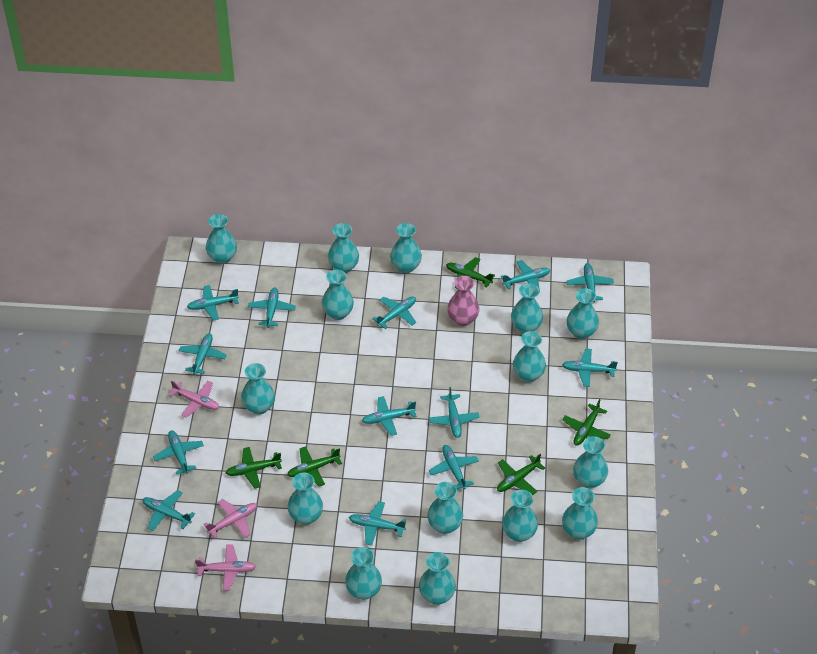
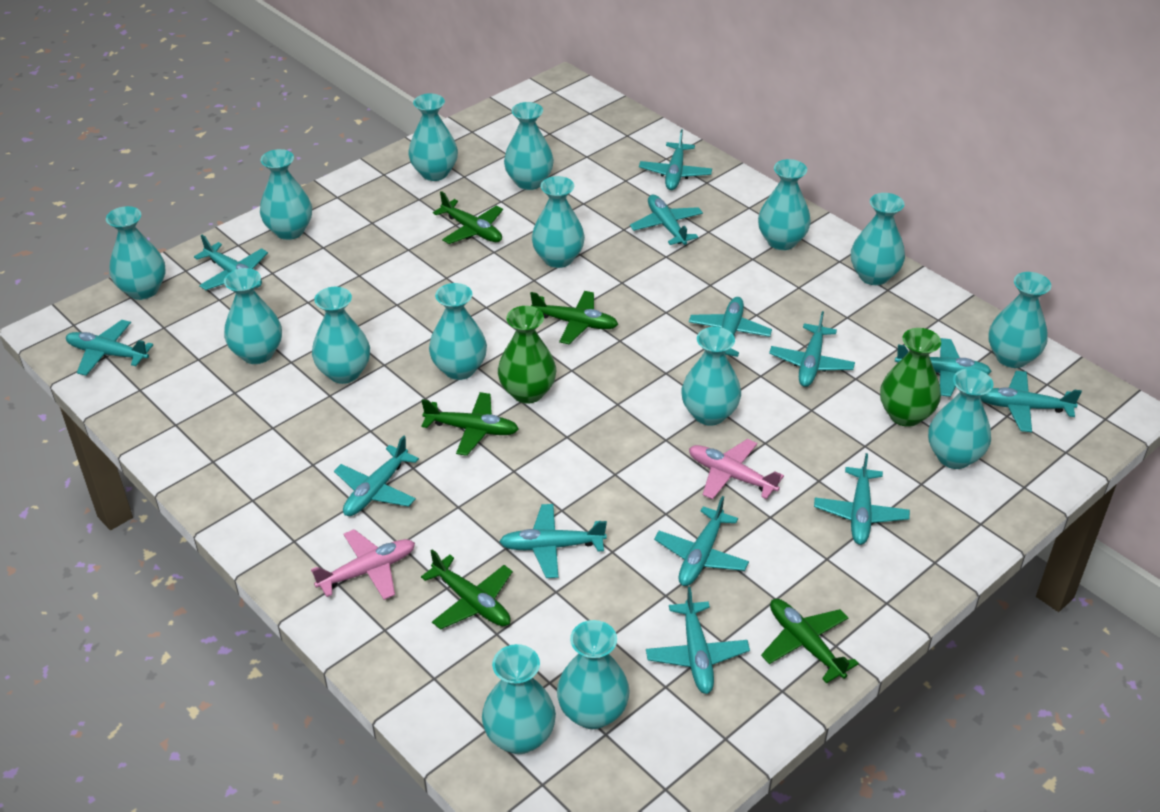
green vase: 0 -> 2
pink plane: 3 -> 2
pink vase: 1 -> 0

